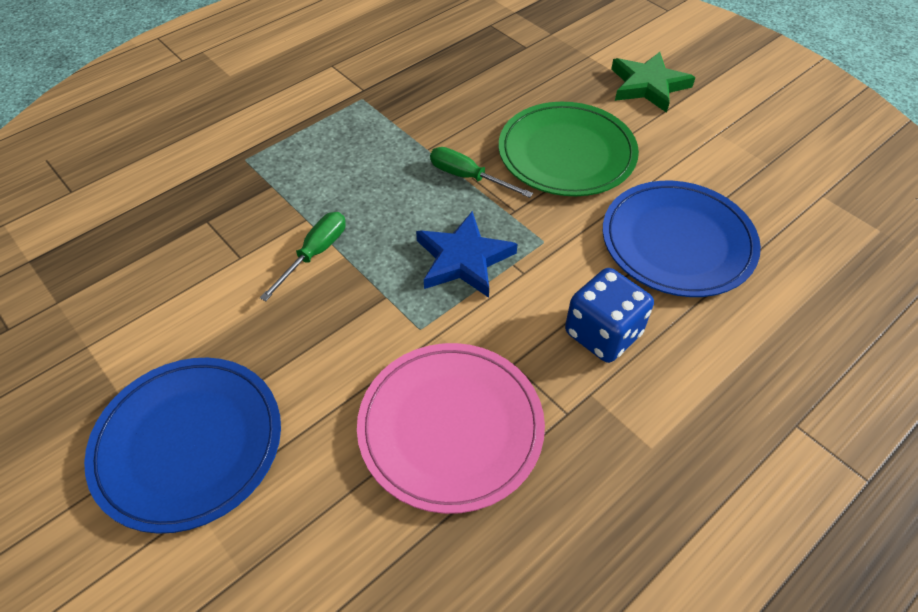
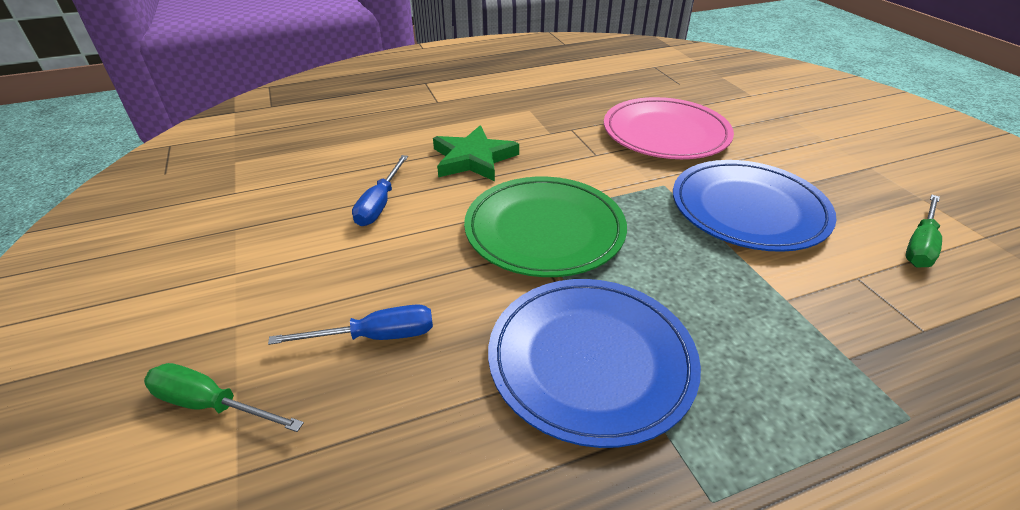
blue dice: 1 -> 0
blue screwdriver: 0 -> 2
blue star: 1 -> 0

